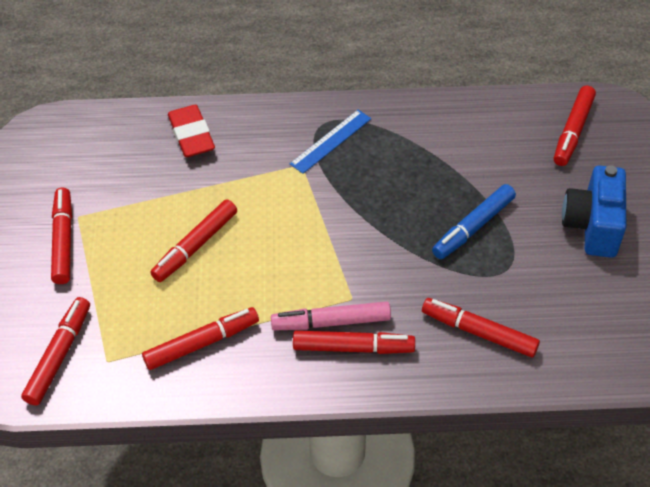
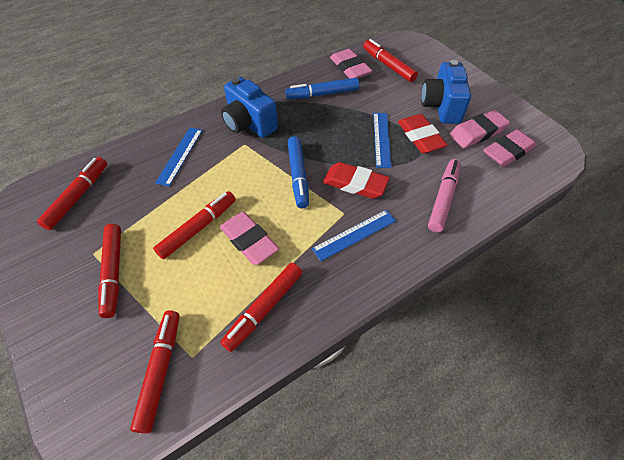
blue camera: 1 -> 2
blue marker: 1 -> 2
blue ruler: 1 -> 3
pink eraser: 0 -> 4
red eraser: 1 -> 2
red marker: 7 -> 6

